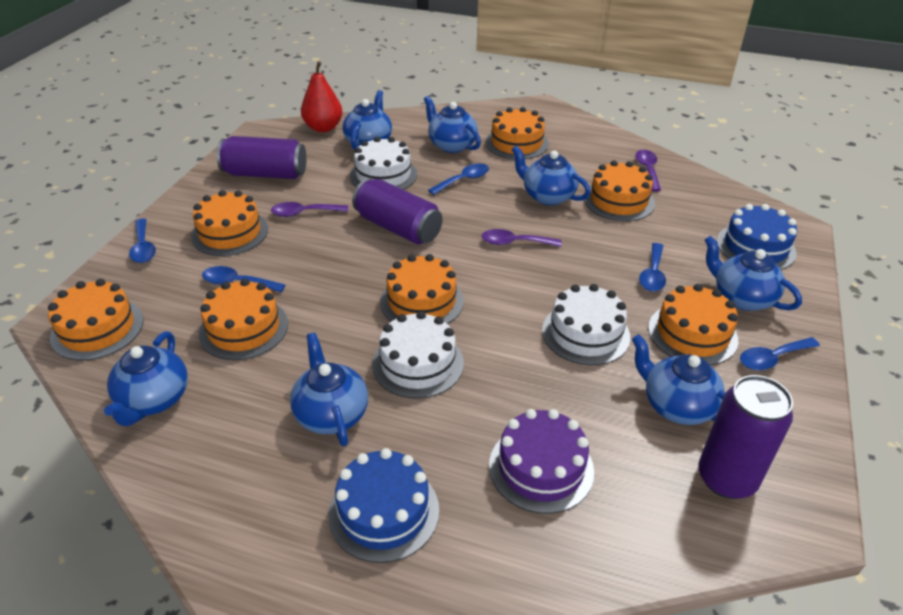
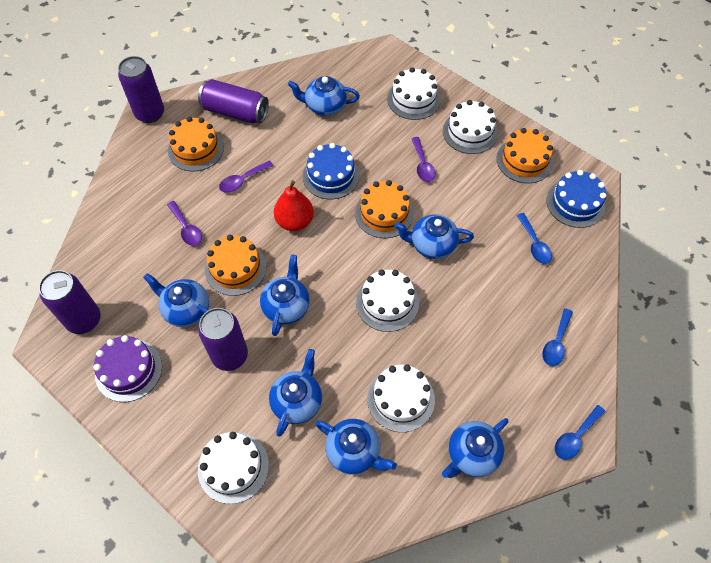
blue spoon: 5 -> 3
orange cake: 7 -> 4
purple can: 3 -> 4
white cake: 3 -> 5

